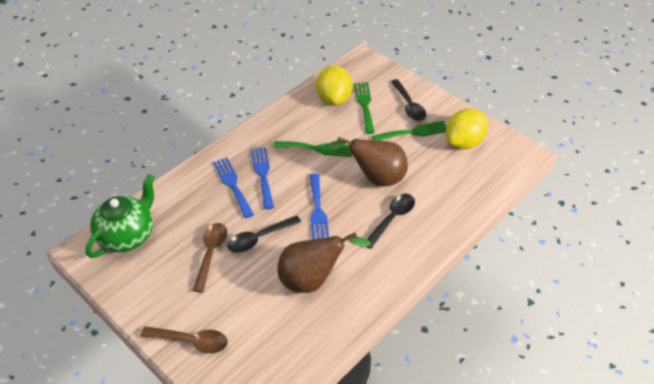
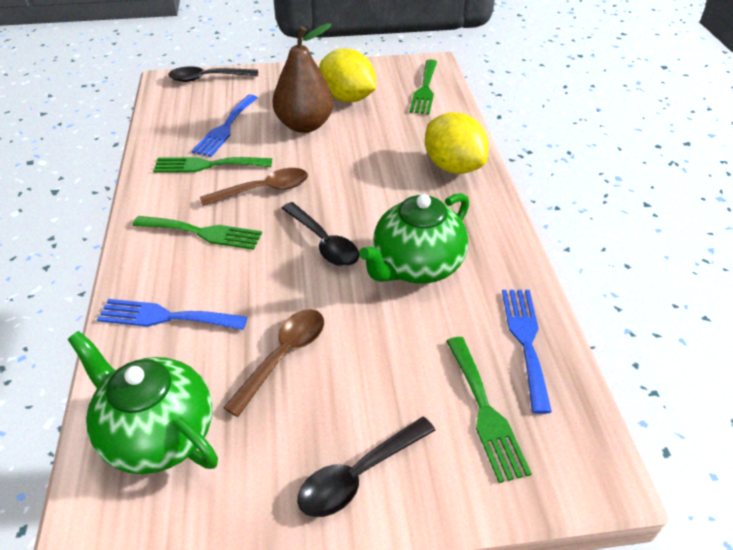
brown pear: 2 -> 1
green fork: 3 -> 4
green teapot: 1 -> 2

